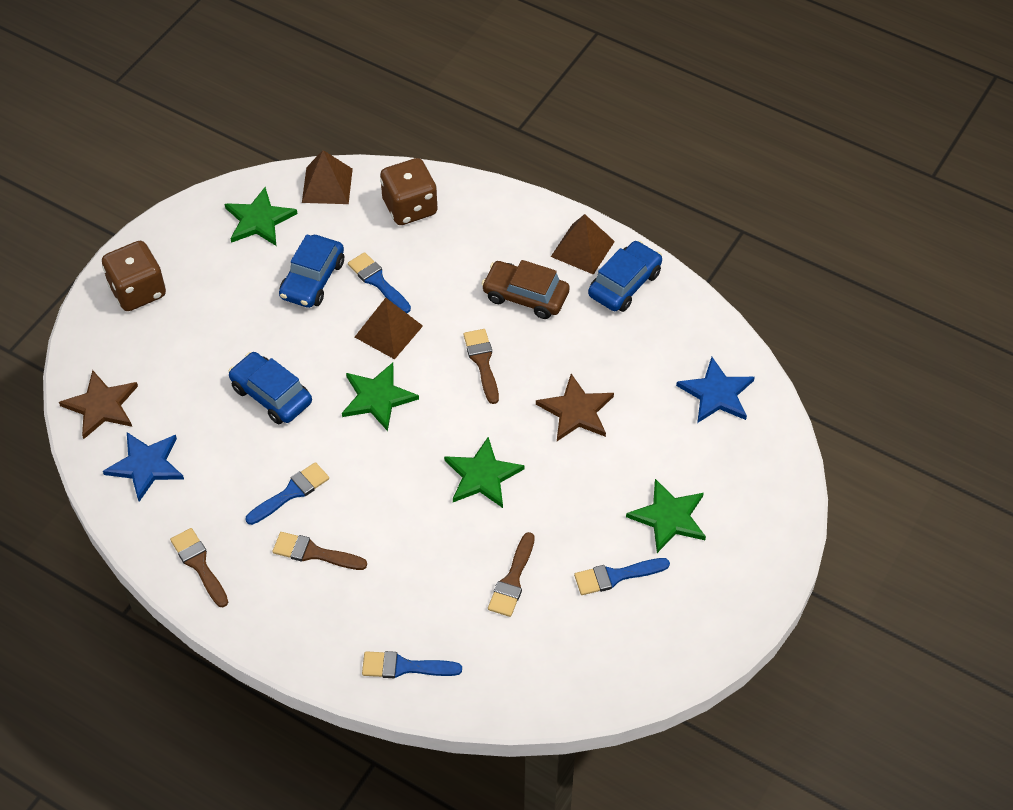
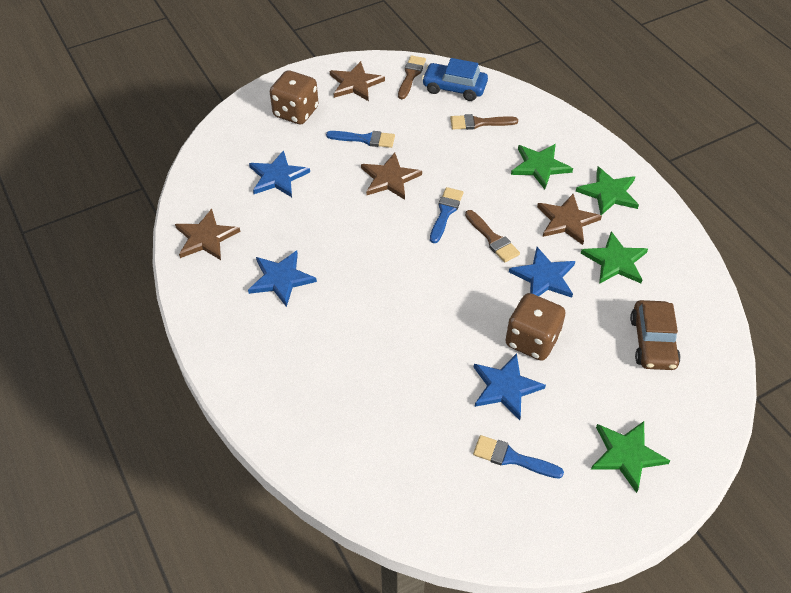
blue brush: 4 -> 3
blue car: 3 -> 1
blue star: 2 -> 4
brown brush: 4 -> 3
brown pyramid: 3 -> 0
brown star: 2 -> 4

